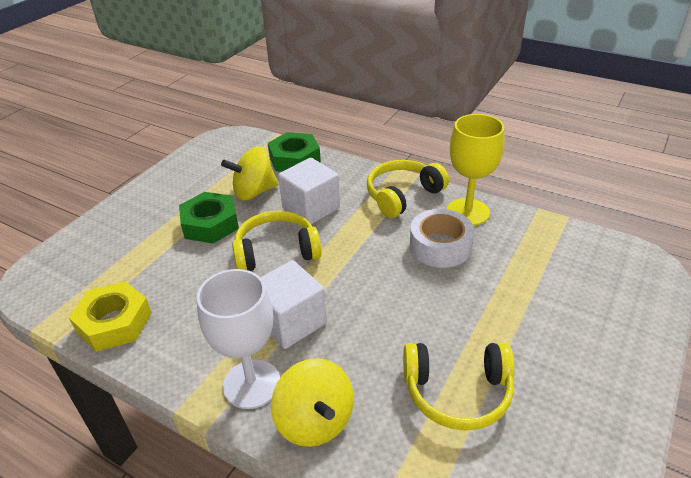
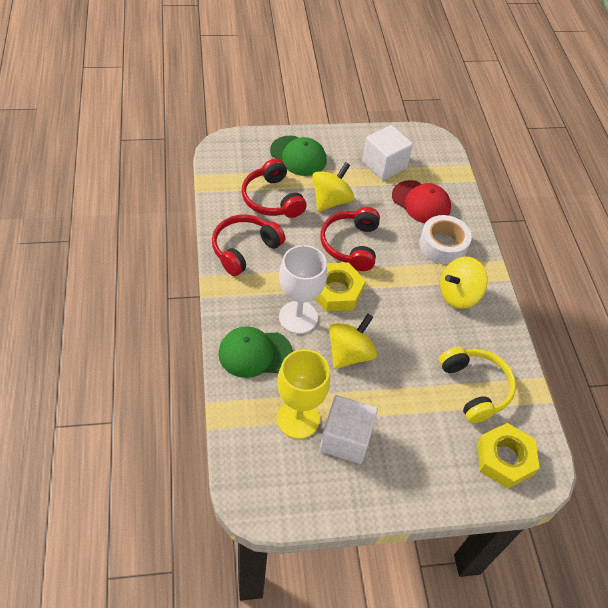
green cap: 0 -> 2
green nut: 2 -> 0
red cap: 0 -> 1
red headphones: 0 -> 3
yellow headphones: 3 -> 1
yellow nut: 1 -> 2
yellow spinning top: 2 -> 3

